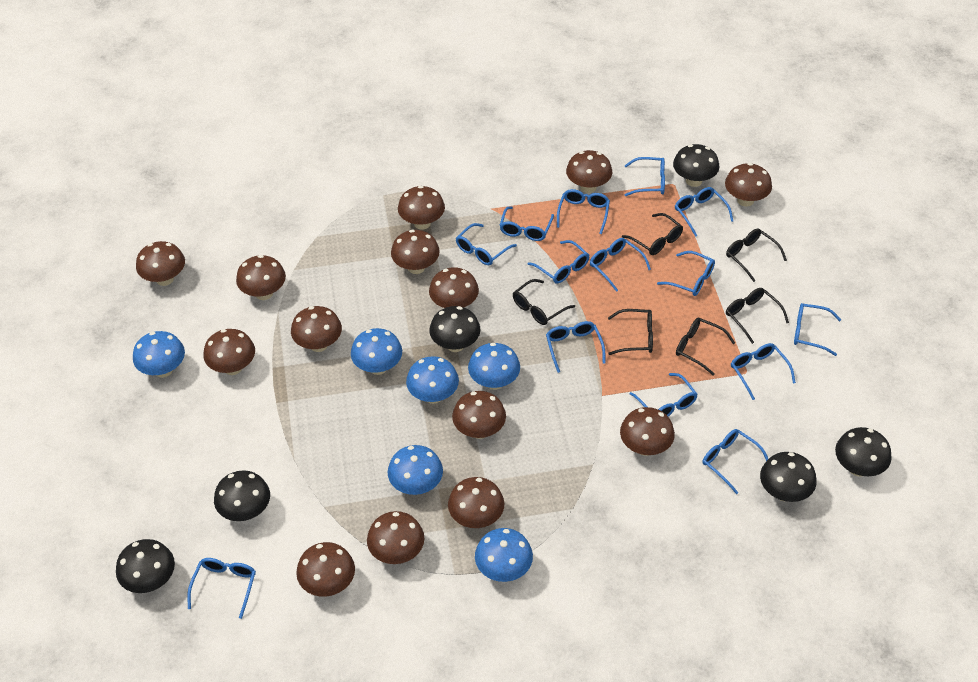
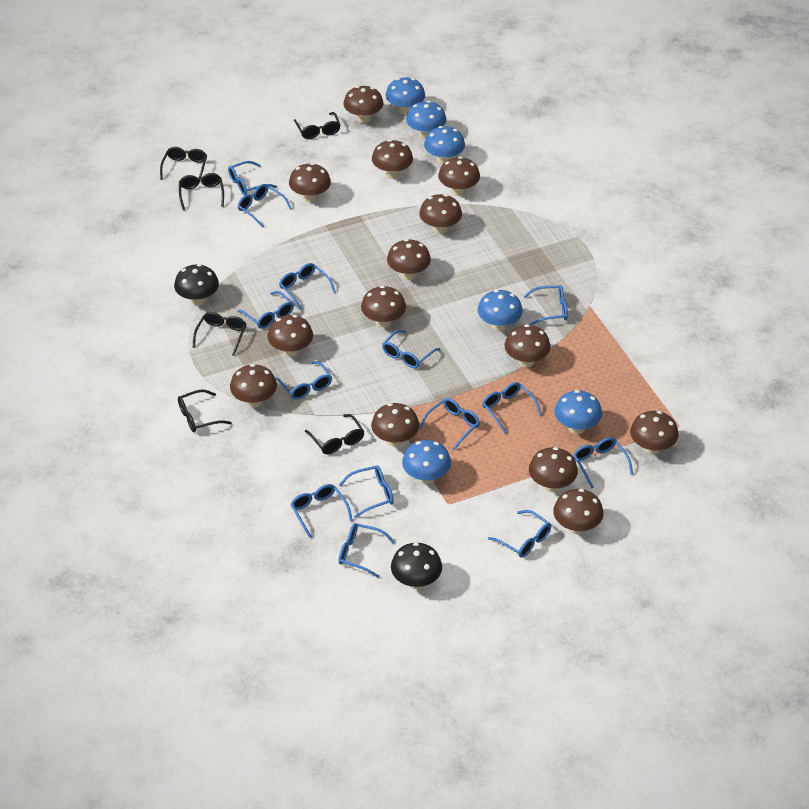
black mushroom: 6 -> 2

